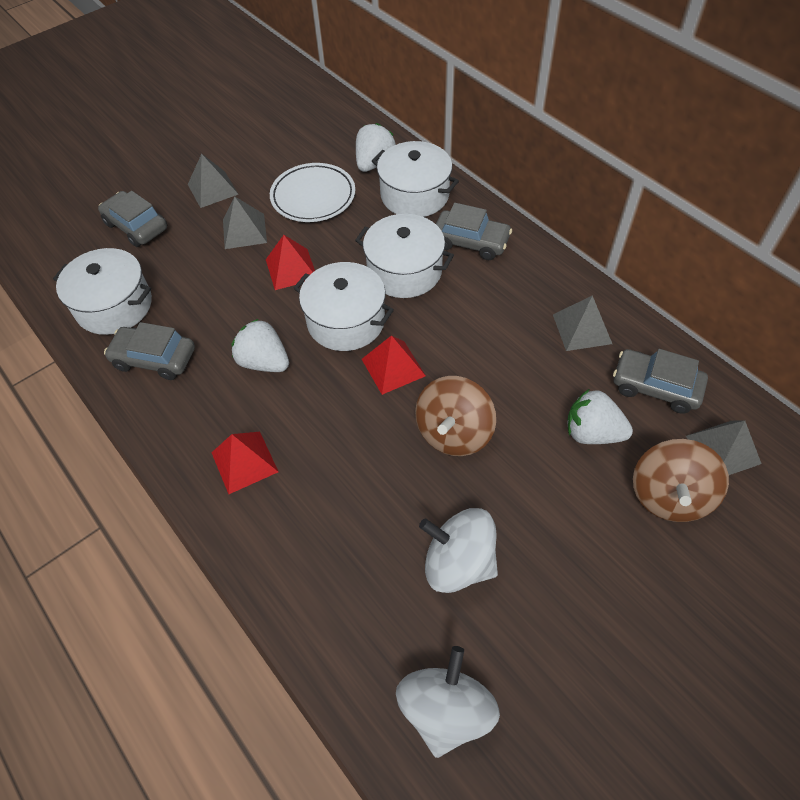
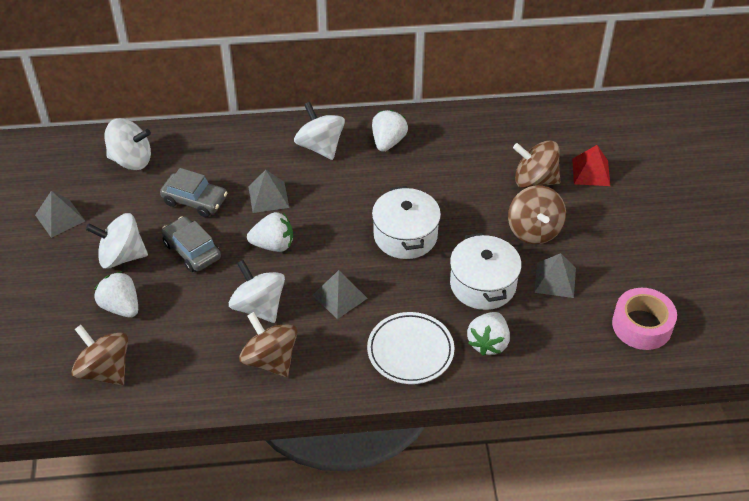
brown spinning top: 2 -> 4
grey car: 4 -> 2
pink tape: 0 -> 1
red pyramid: 3 -> 1
white pot: 4 -> 2
white spinning top: 2 -> 4
white strawberry: 3 -> 4

